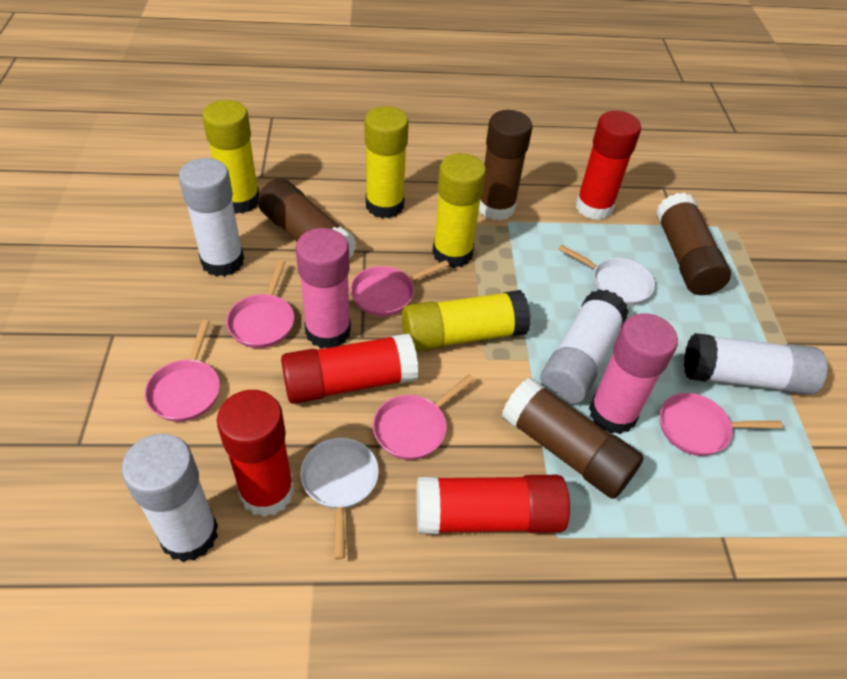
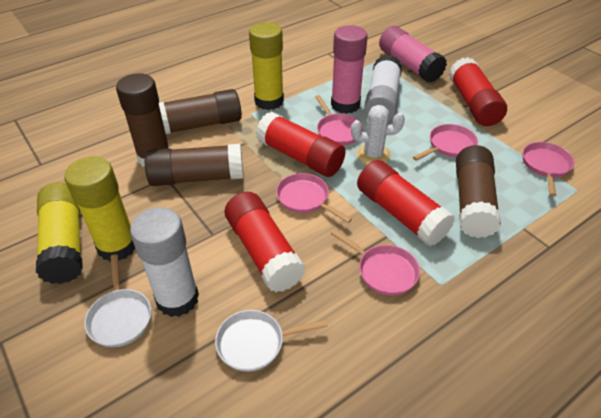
white cactus: 0 -> 1
white glue stick: 4 -> 2
yellow glue stick: 4 -> 3

